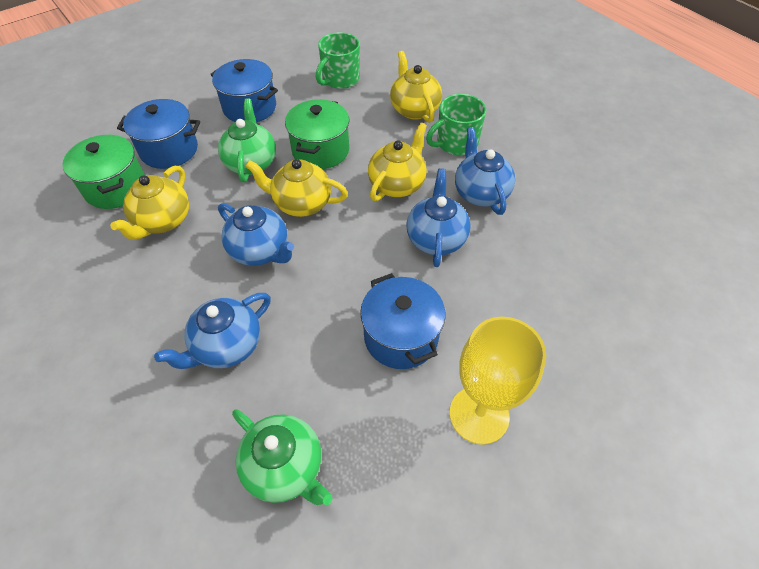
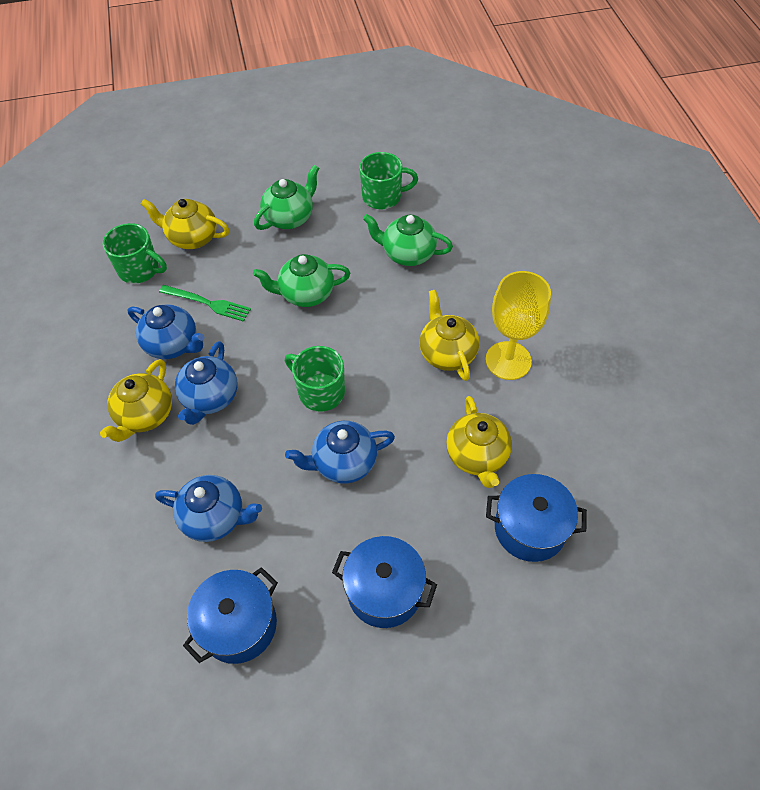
green fork: 0 -> 1
green mug: 2 -> 3
green pot: 2 -> 0
green teapot: 2 -> 3

